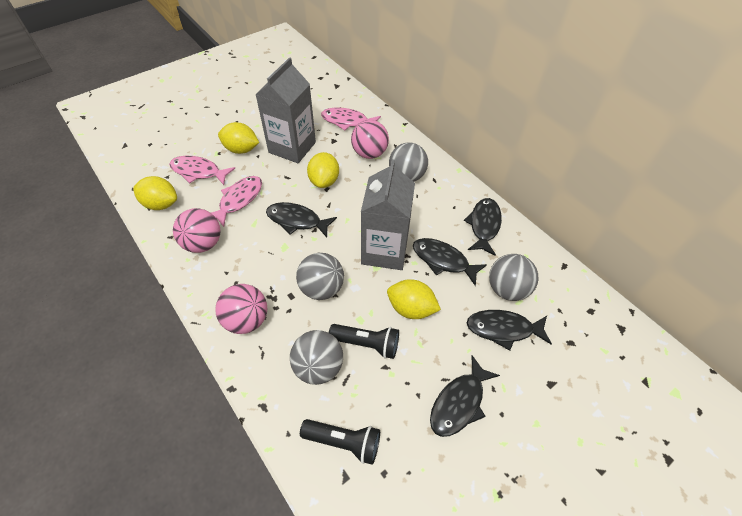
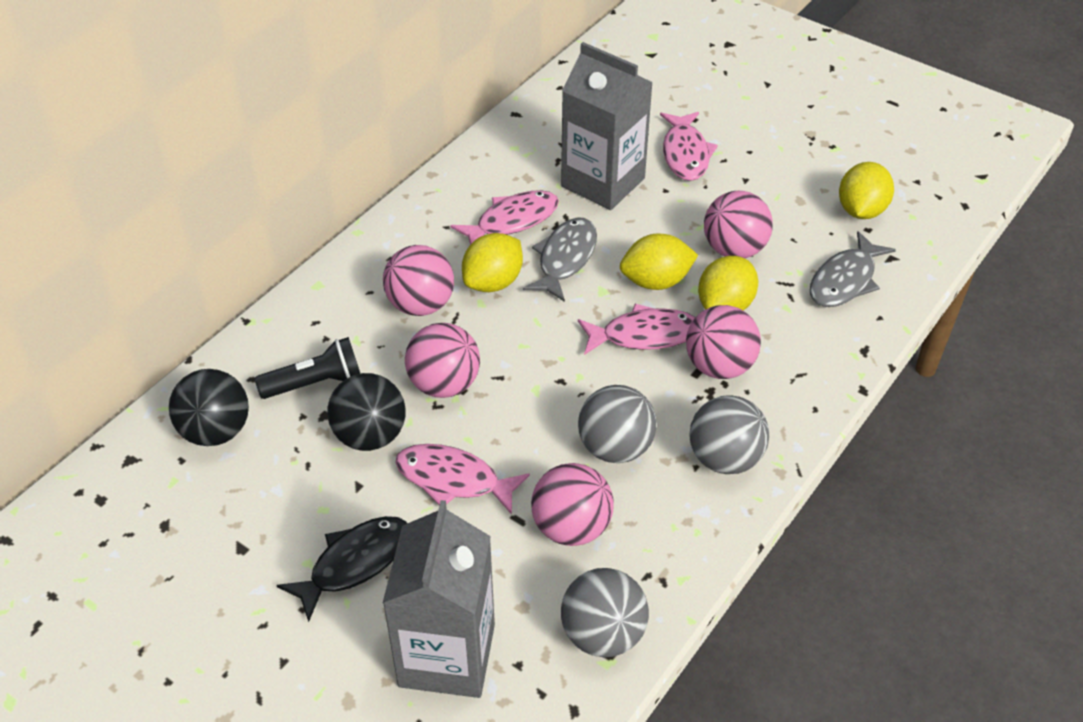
black ball: 0 -> 2
black fish: 5 -> 1
black flashlight: 2 -> 1
grey ball: 4 -> 3
grey fish: 0 -> 2
pink ball: 3 -> 5
pink fish: 3 -> 4

